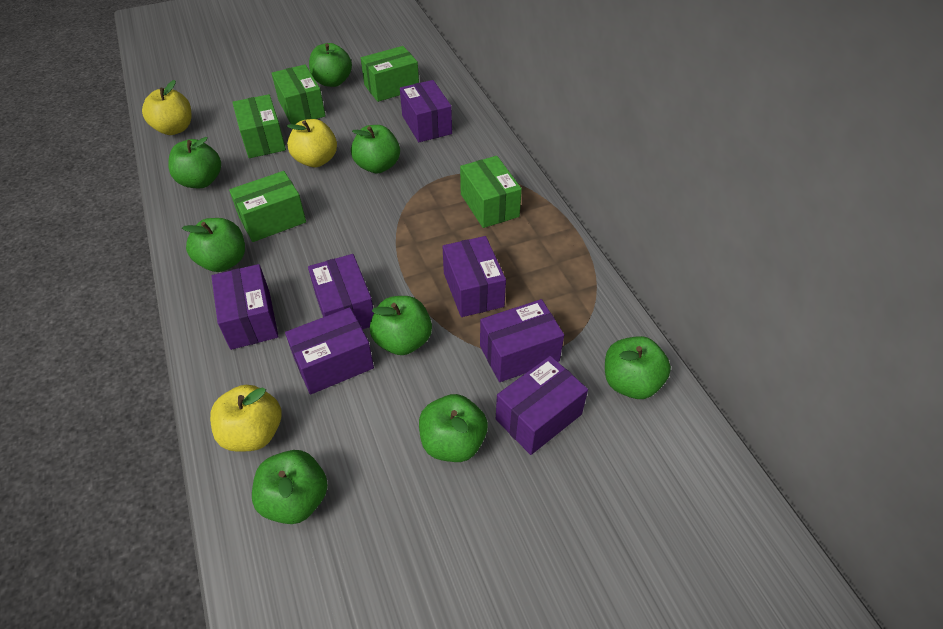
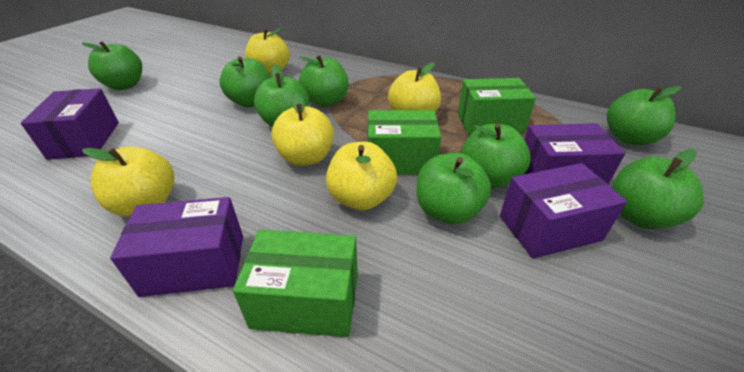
green box: 5 -> 3
purple box: 7 -> 4
yellow apple: 3 -> 5

